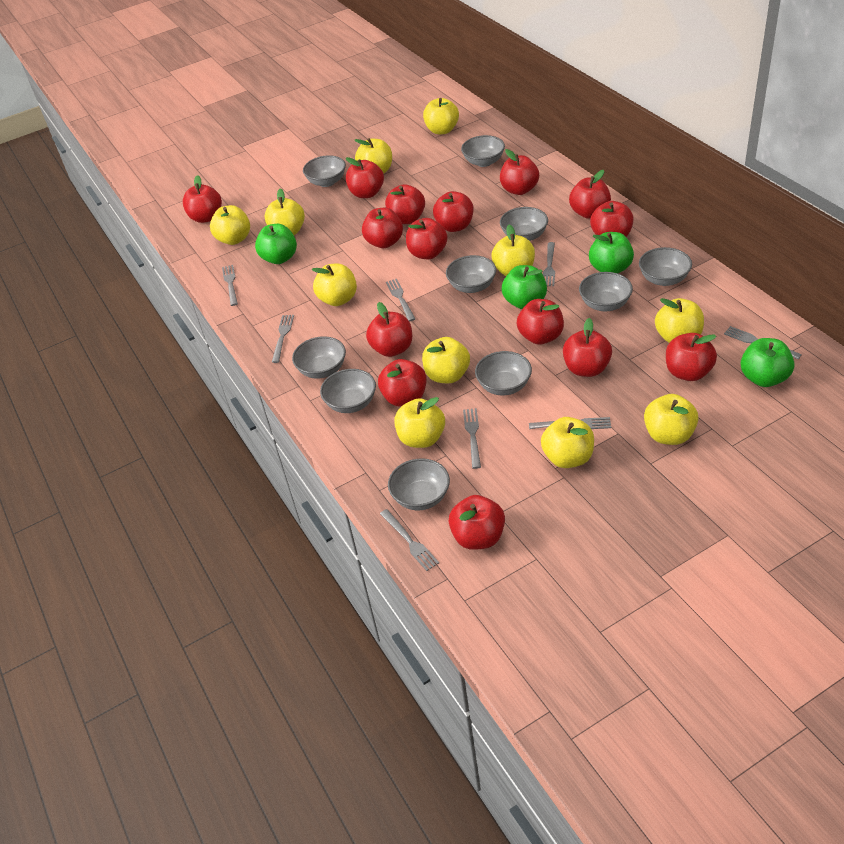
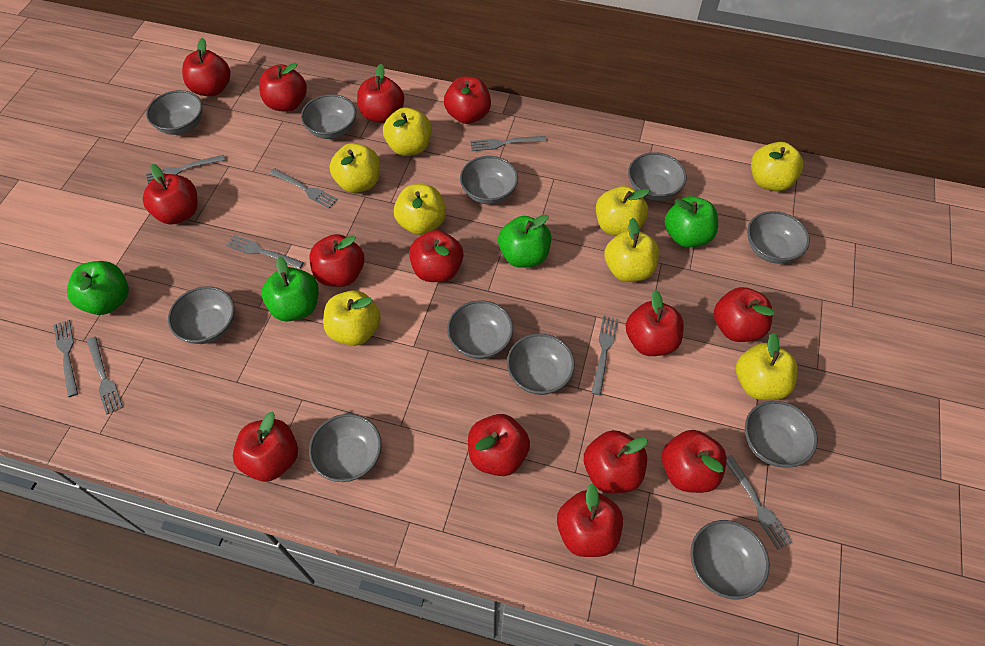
grey bowl: 10 -> 11
red apple: 15 -> 14
yellow apple: 11 -> 8

